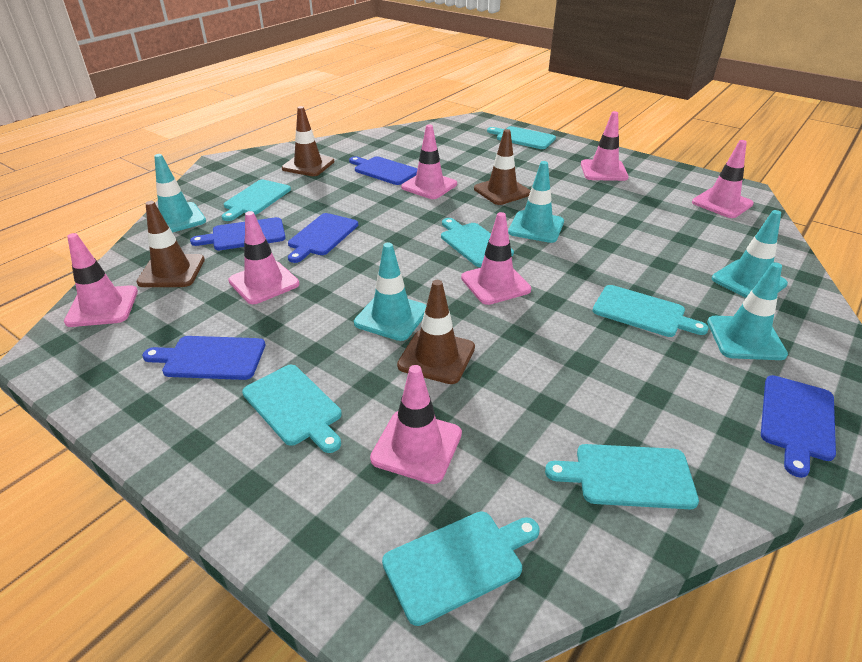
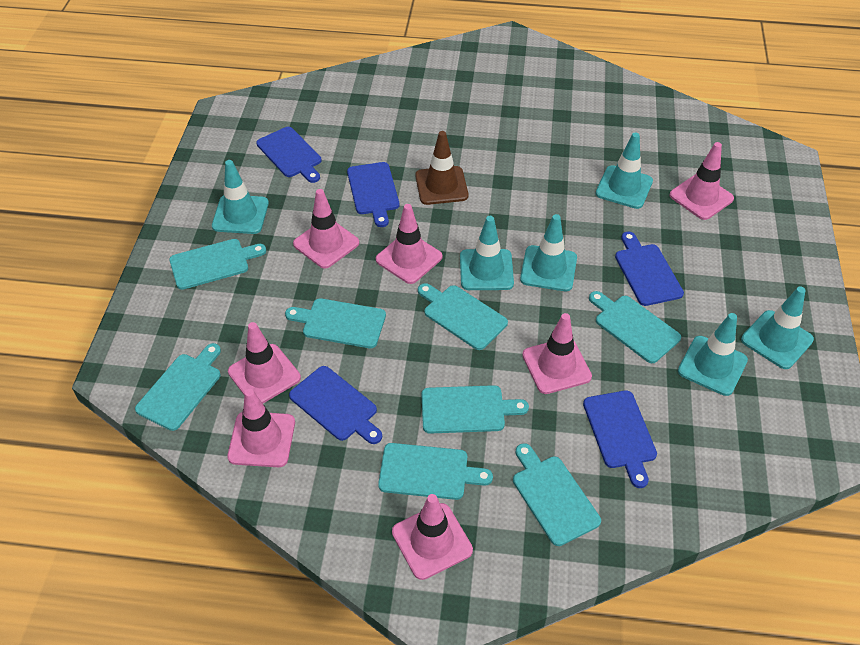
brown traffic cone: 4 -> 1
turquoise cutting board: 7 -> 8
turquoise traffic cone: 5 -> 6

